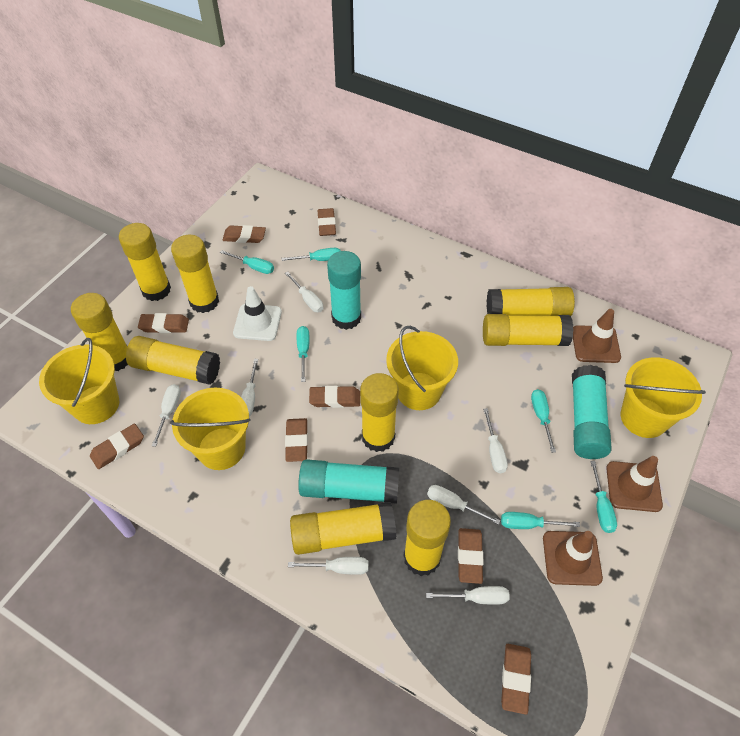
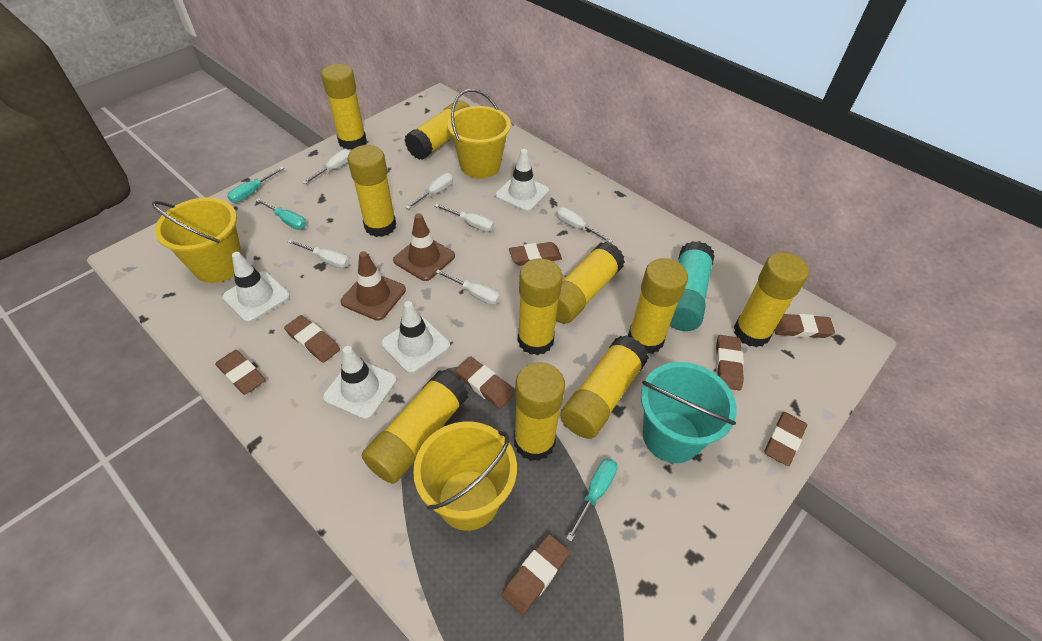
brown traffic cone: 3 -> 2
turquoise bucket: 0 -> 1
turquoise glue stick: 3 -> 1
turquoise screwdriver: 6 -> 3
white screwdriver: 7 -> 6
white traffic cone: 1 -> 4
yellow bucket: 4 -> 3
yellow glue stick: 9 -> 10

